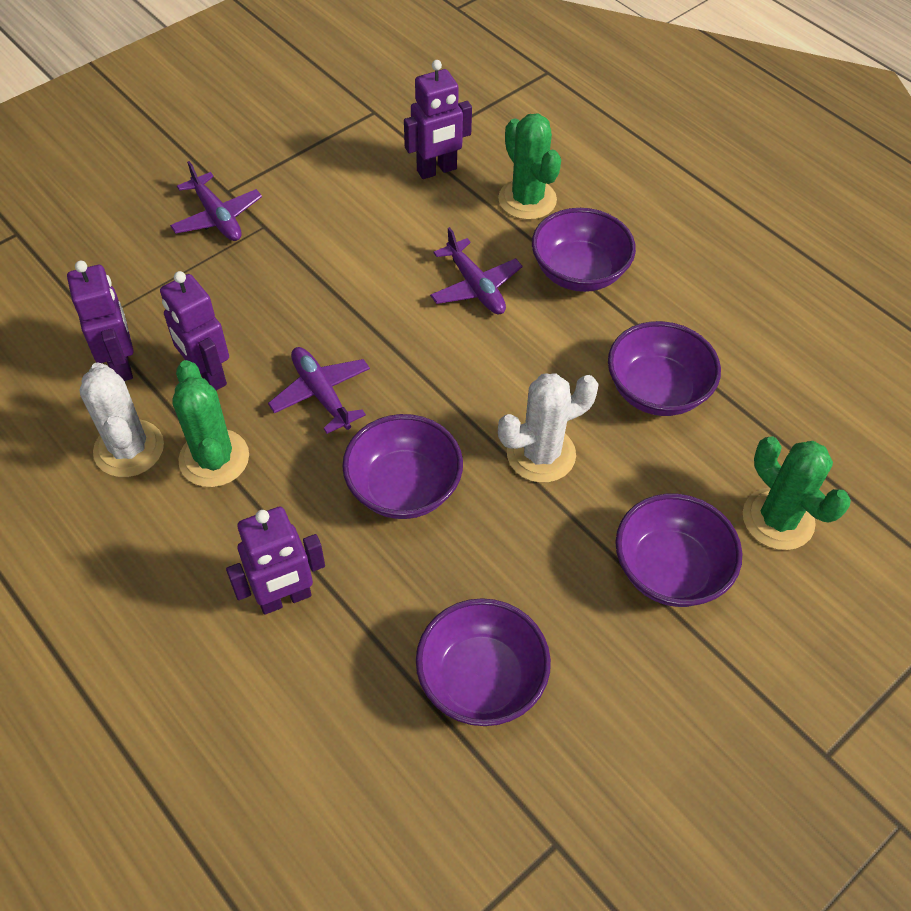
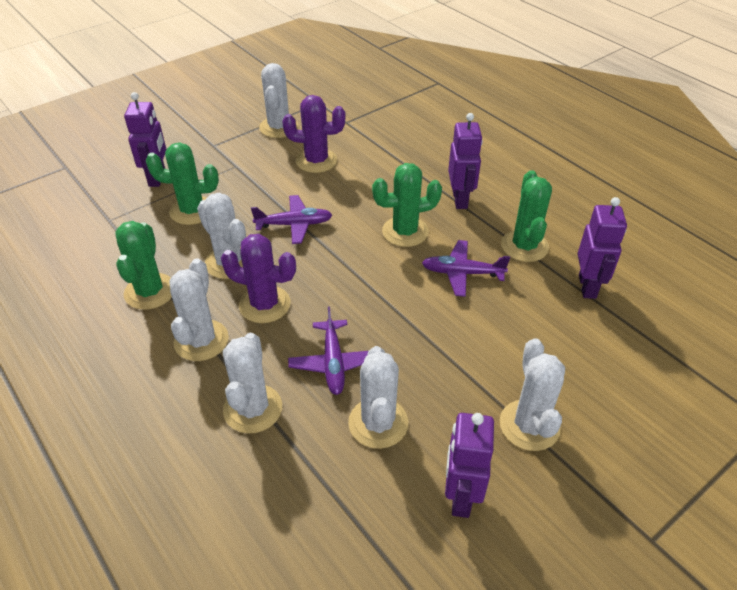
green cactus: 3 -> 4
purple bowl: 5 -> 0
purple cactus: 0 -> 2
white cactus: 2 -> 6

